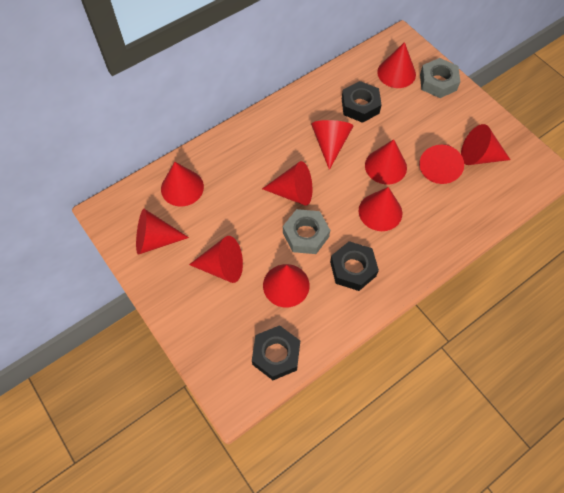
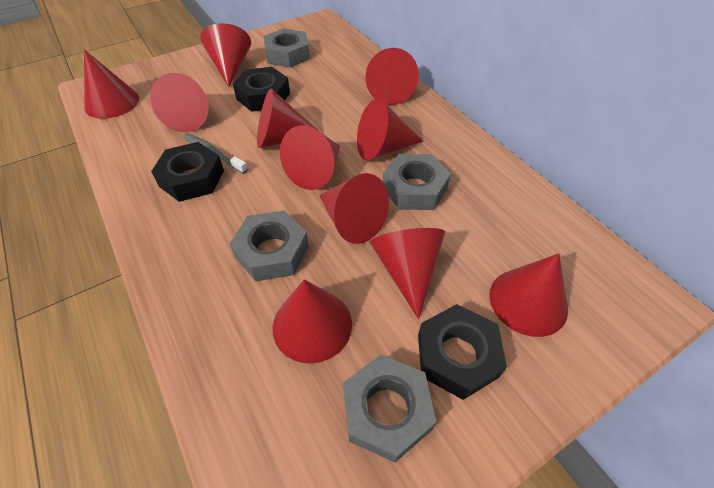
grey nut: 2 -> 4
grey toothbrush: 0 -> 1

